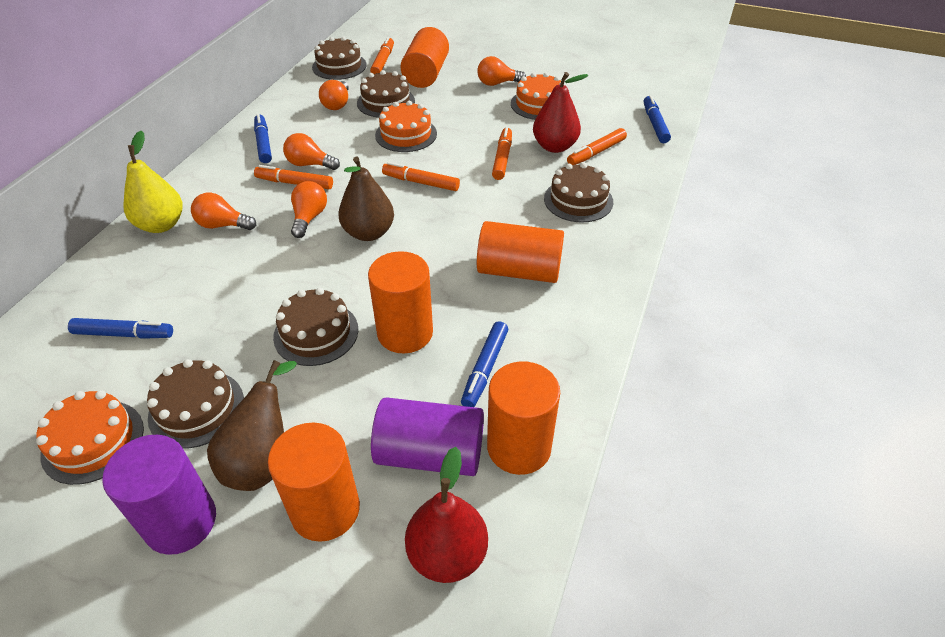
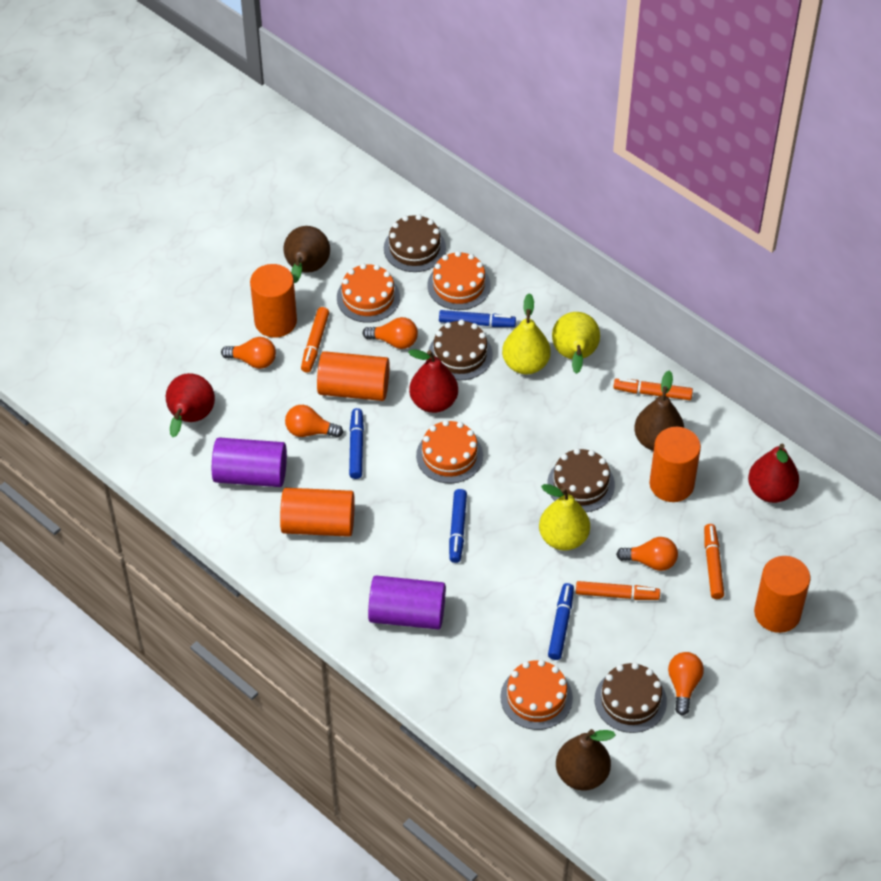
brown cake: 5 -> 4
brown pear: 2 -> 3
orange cake: 3 -> 4
orange marker: 5 -> 4
red pear: 2 -> 3
yellow pear: 1 -> 3

